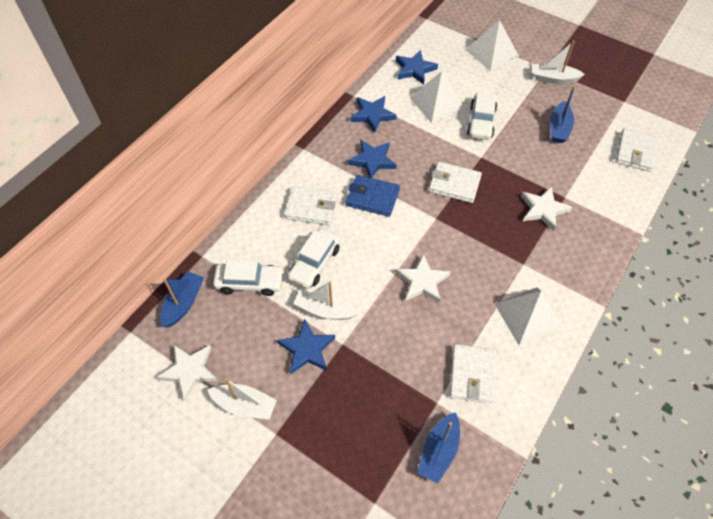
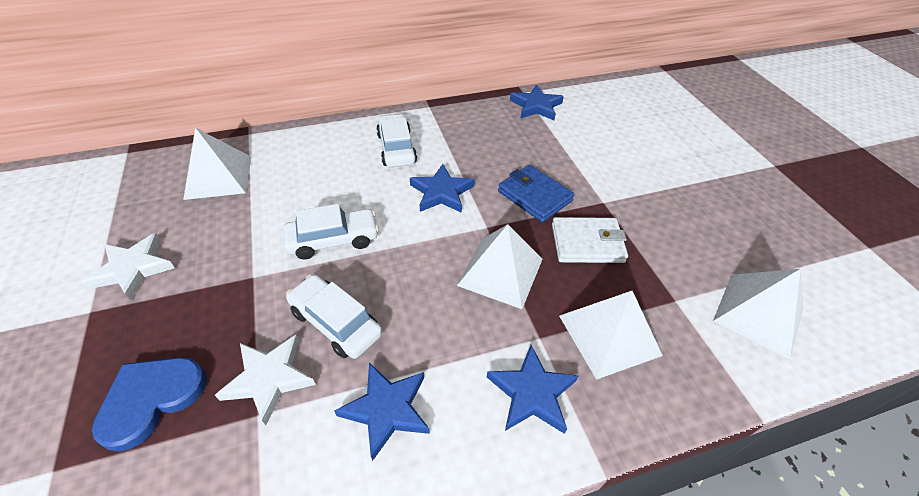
blue boat: 3 -> 0
blue heart: 0 -> 1
white boat: 3 -> 0
white pyramid: 3 -> 4
white star: 3 -> 2
white wallet: 4 -> 1

